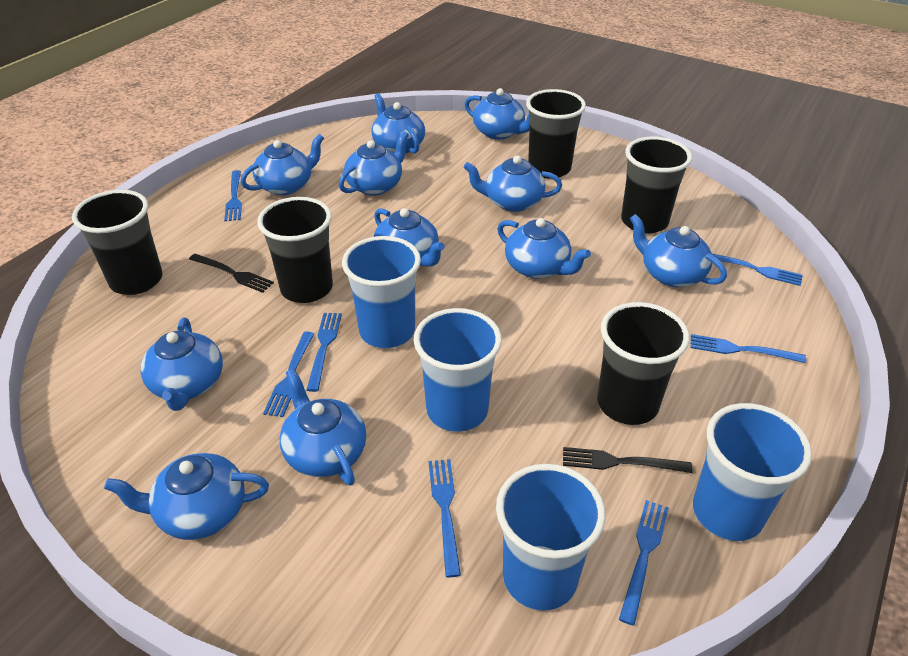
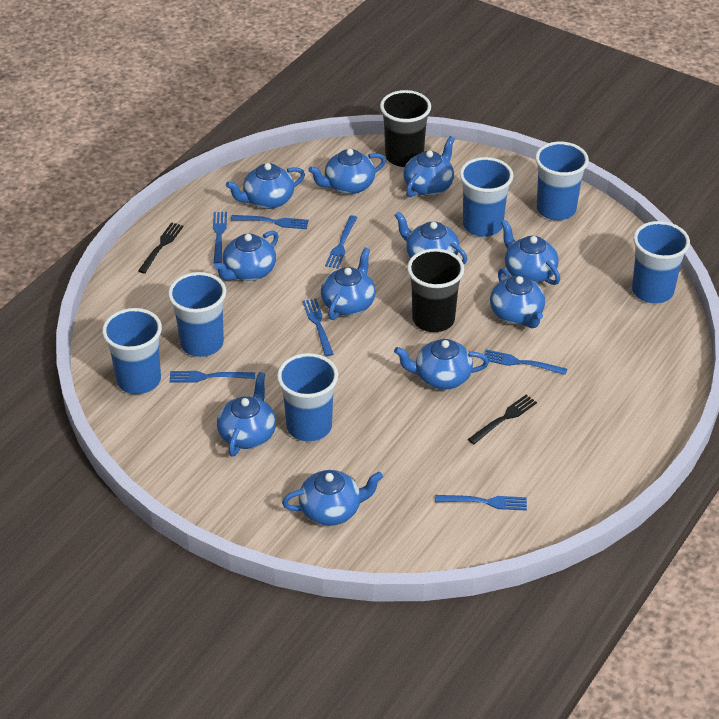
black cup: 5 -> 2
blue cup: 4 -> 6

